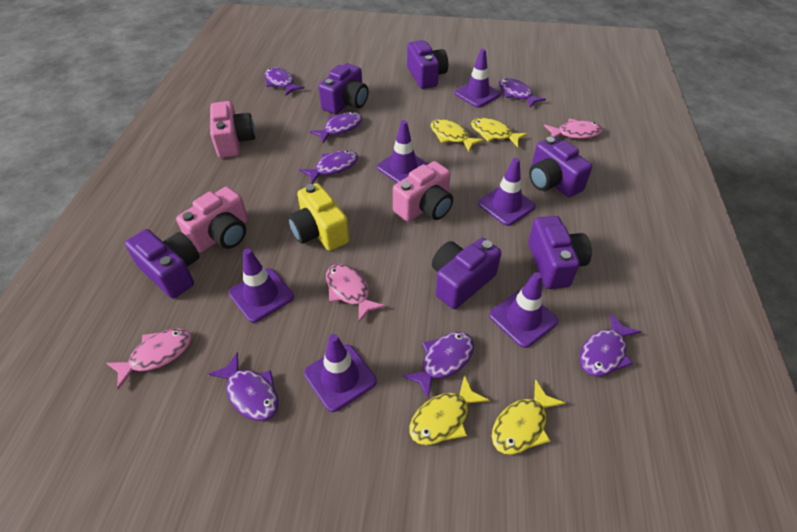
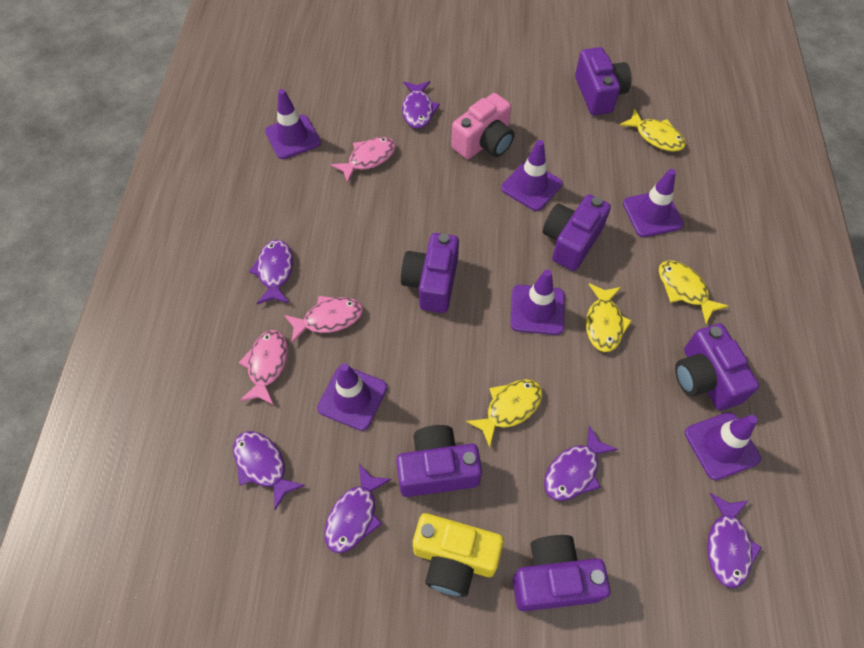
pink camera: 3 -> 1
purple fish: 7 -> 6

